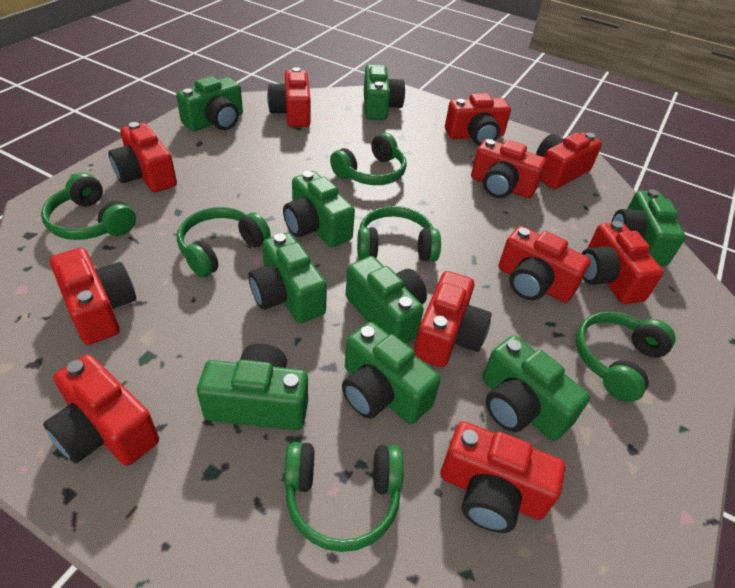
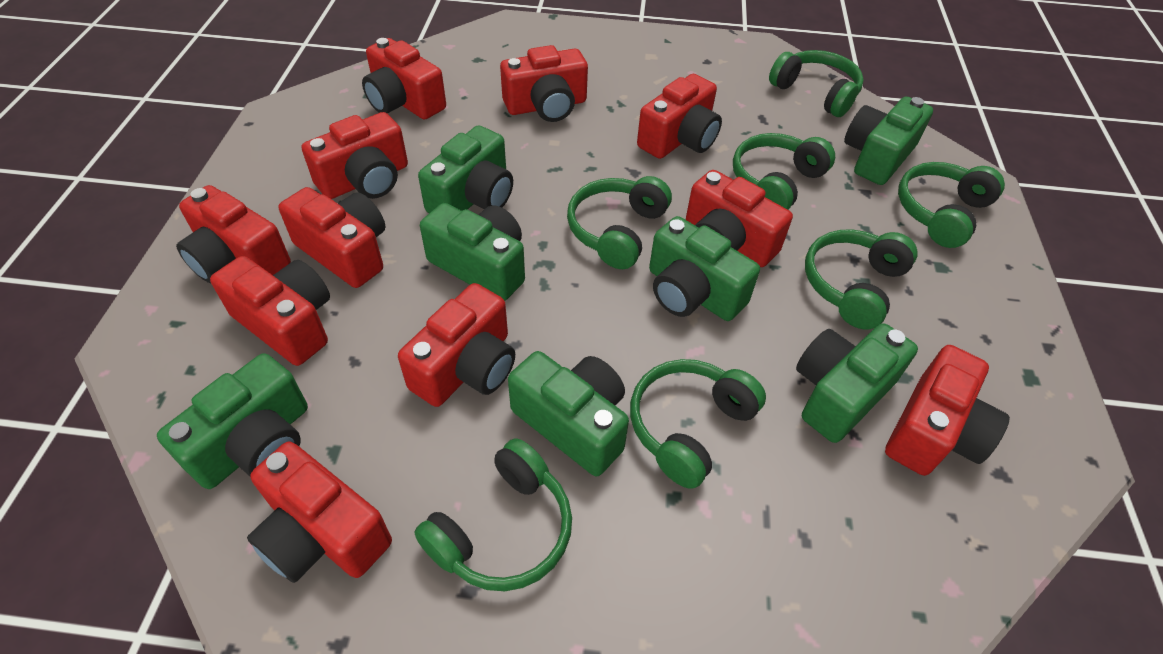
green camera: 9 -> 7
green headphones: 6 -> 7

